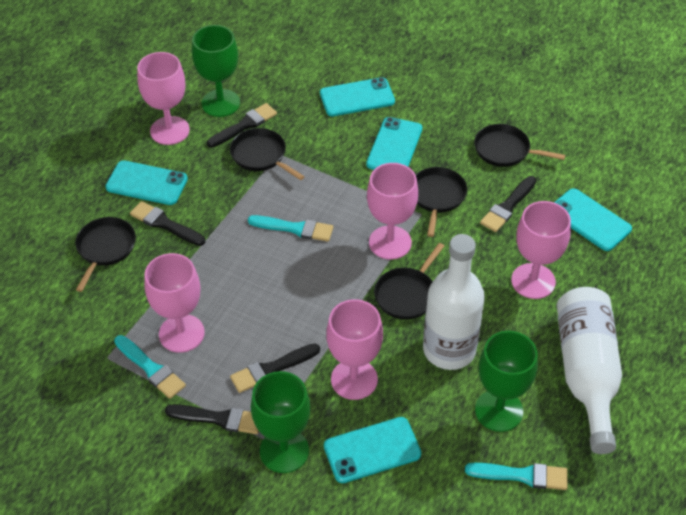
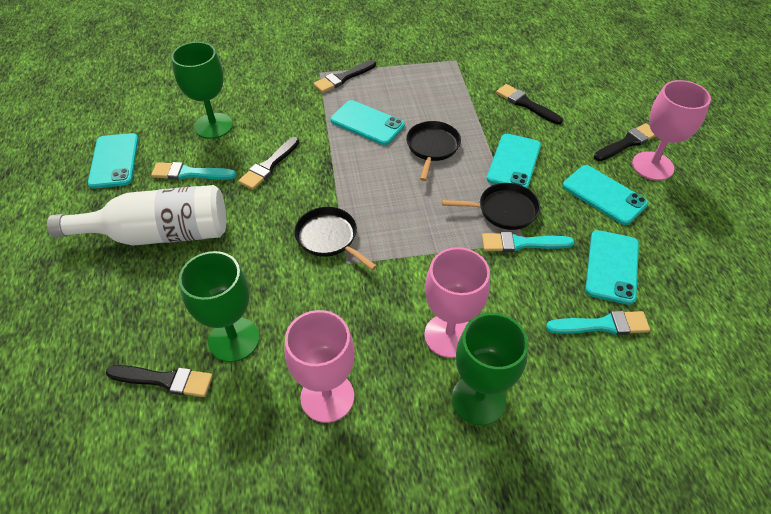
black pan: 5 -> 3
pink goblet: 5 -> 3
white bottle: 2 -> 1

